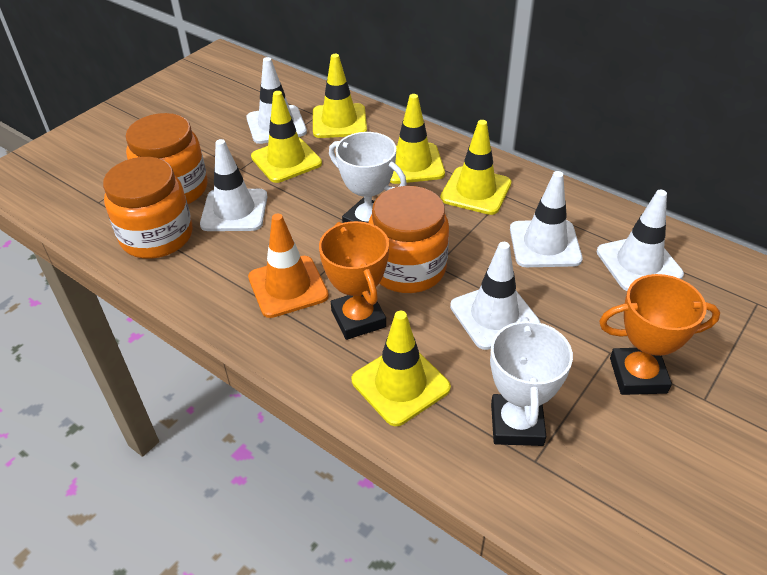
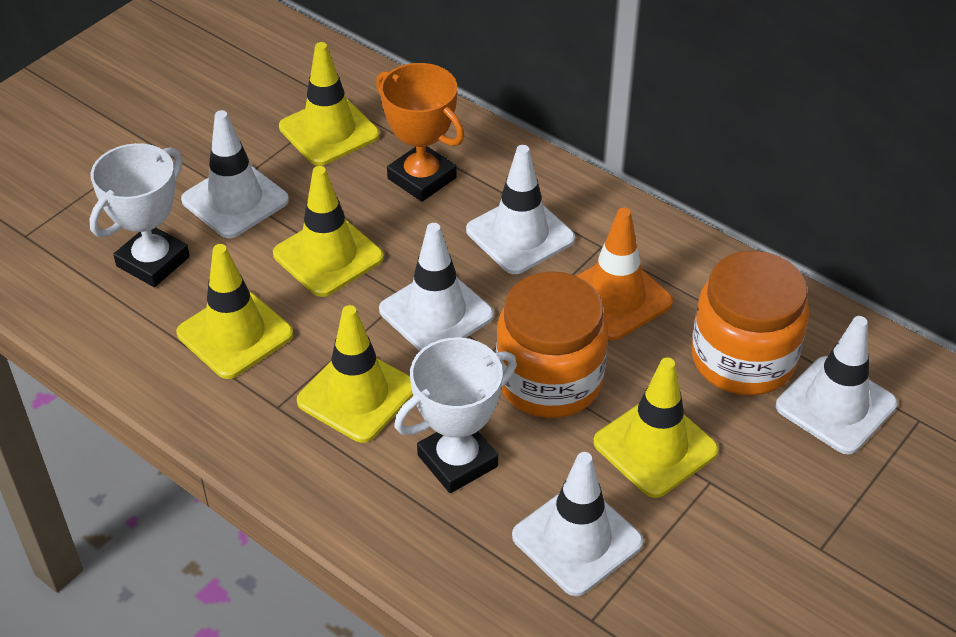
orange jar: 3 -> 2
orange trophy: 2 -> 1

